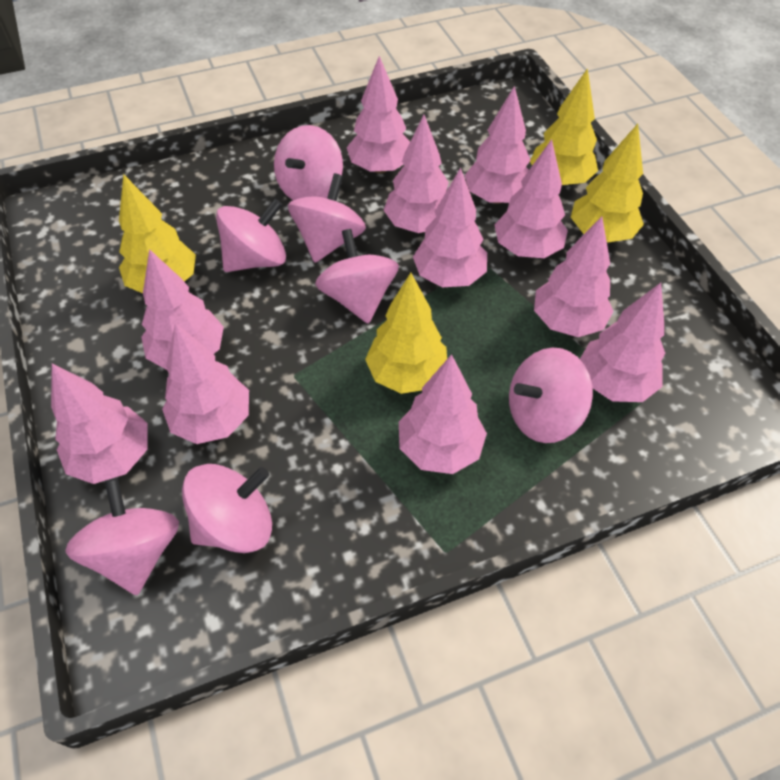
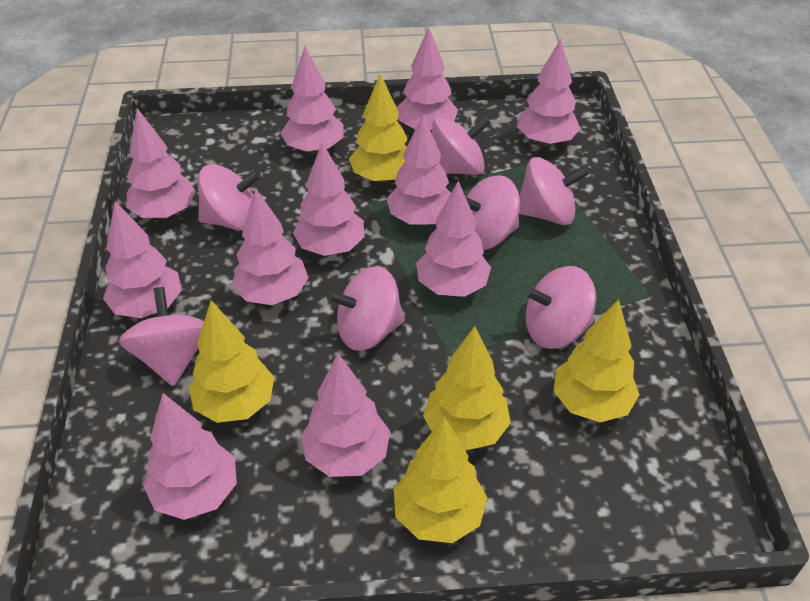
yellow tree: 4 -> 5

